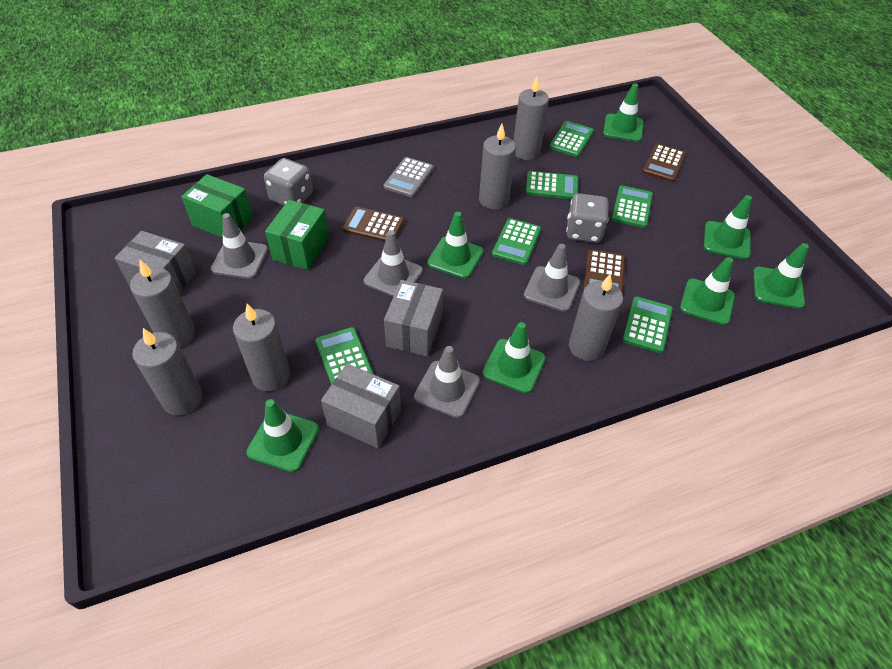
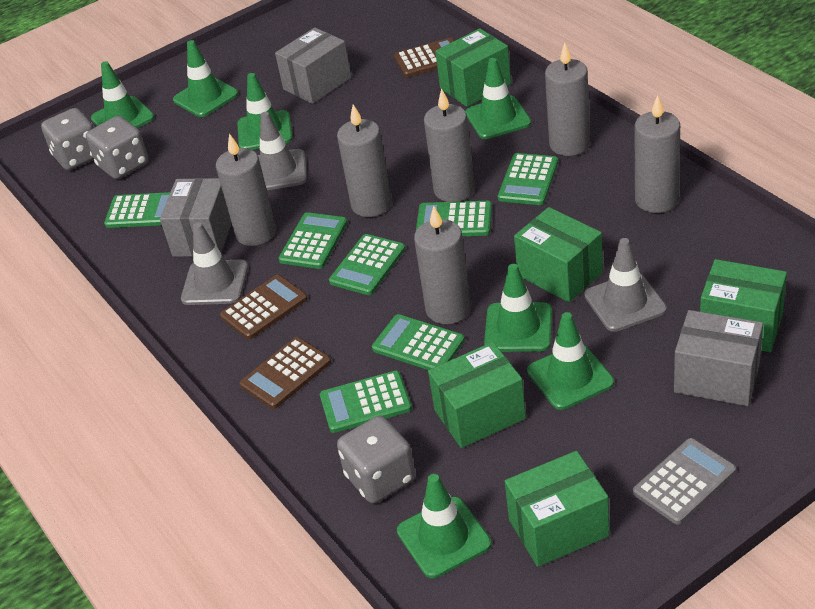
green box: 2 -> 5
green calculator: 6 -> 7
grey dice: 2 -> 3
grey traffic cone: 4 -> 3

